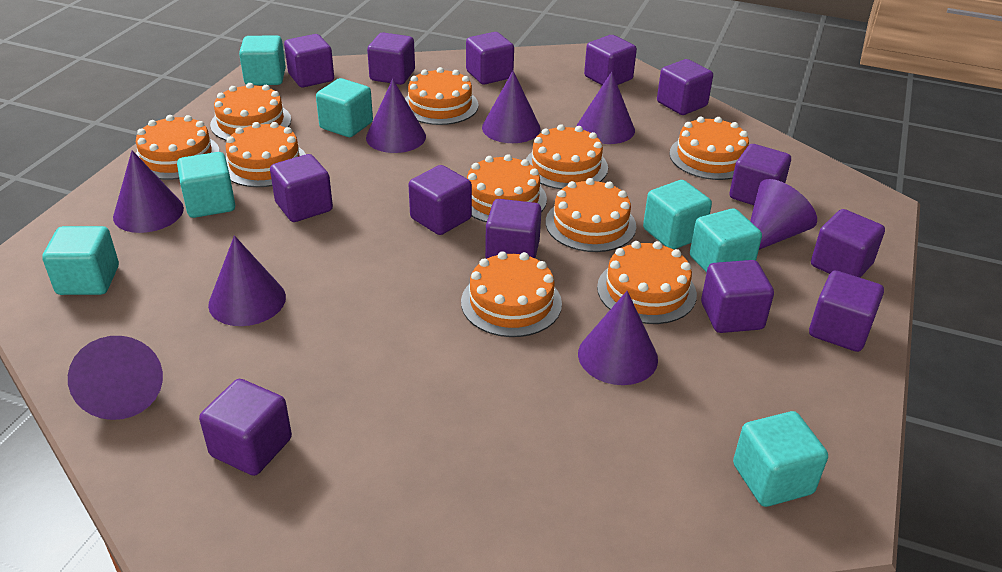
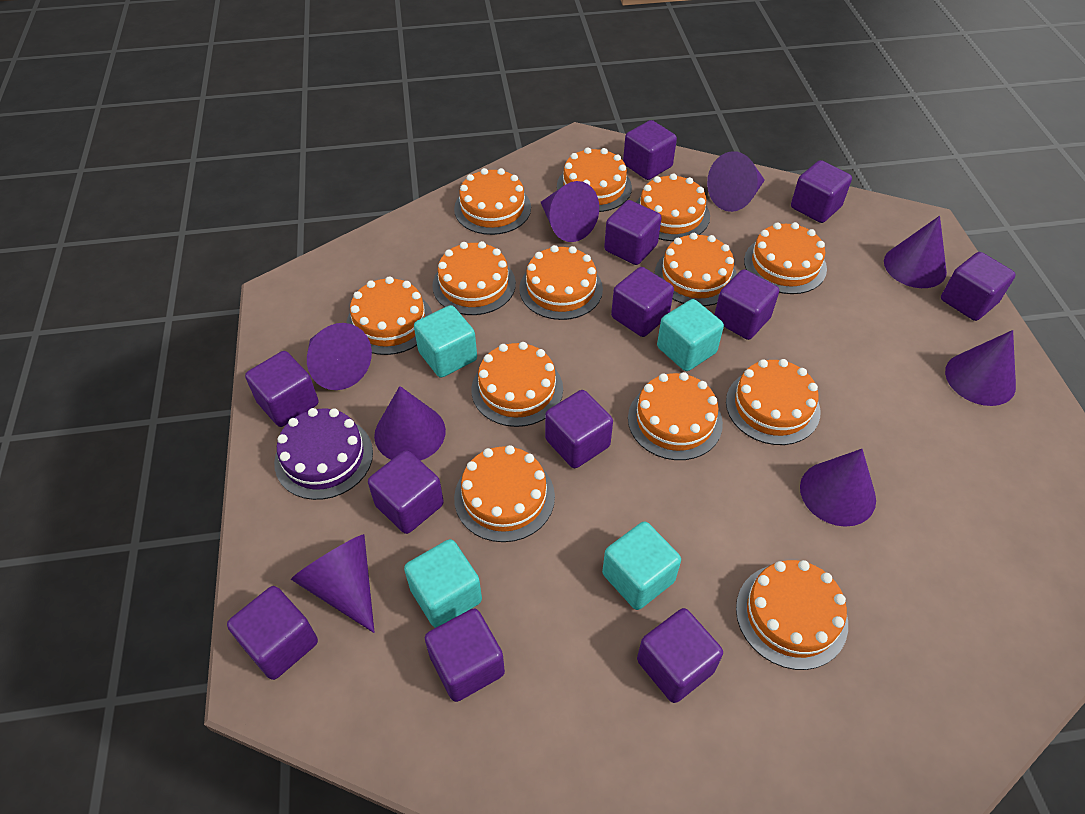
orange cake: 10 -> 13
purple cake: 0 -> 1
purple cube: 13 -> 12
turquoise cube: 7 -> 4

